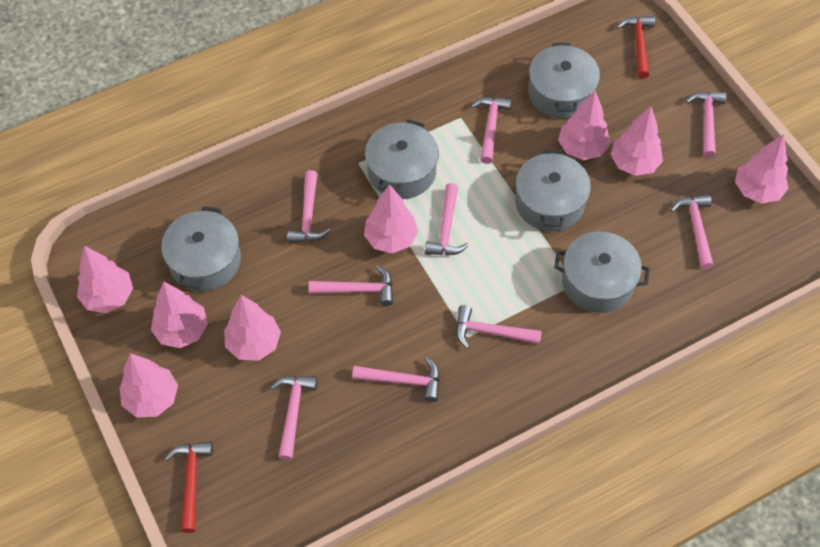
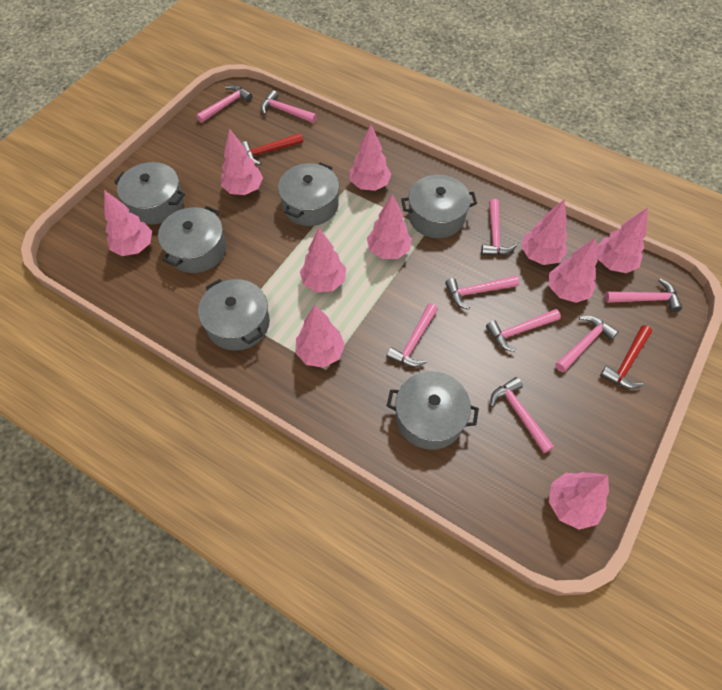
grey pot: 5 -> 6
pink tree: 8 -> 10

